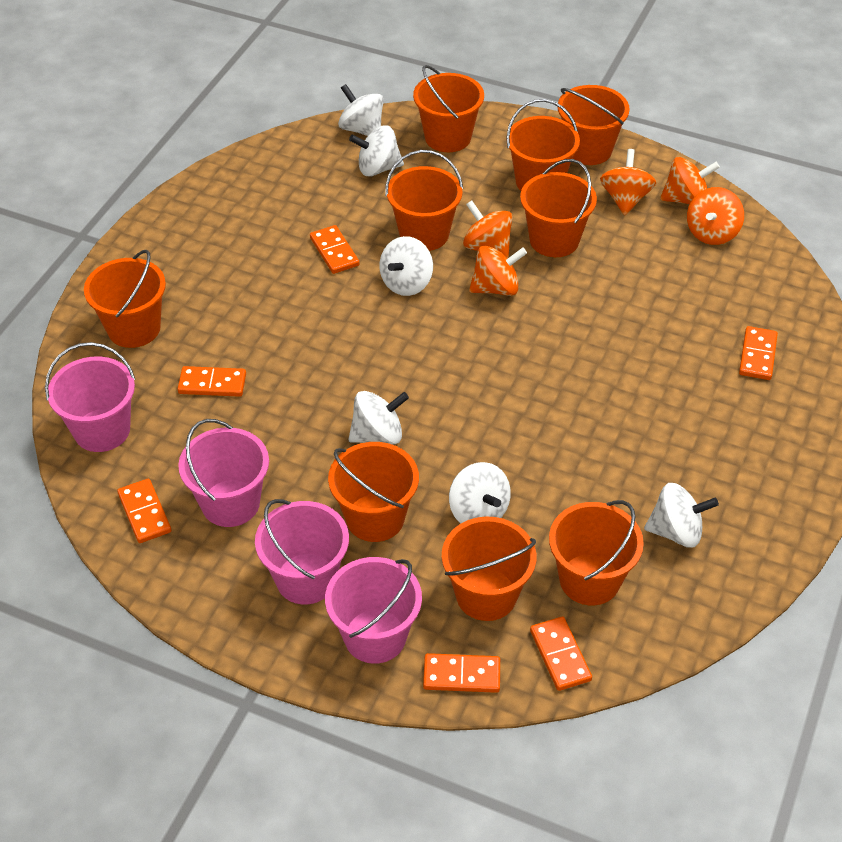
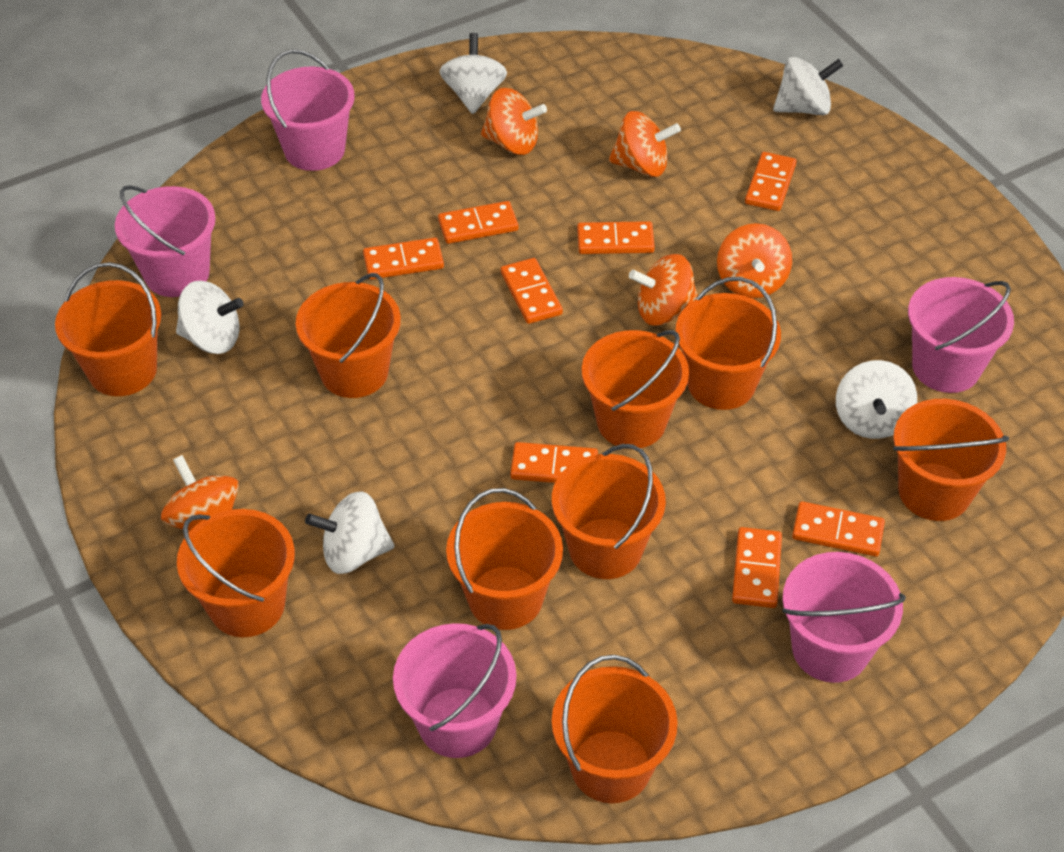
orange domino: 6 -> 8
pink bucket: 4 -> 5
white spinning top: 6 -> 5

